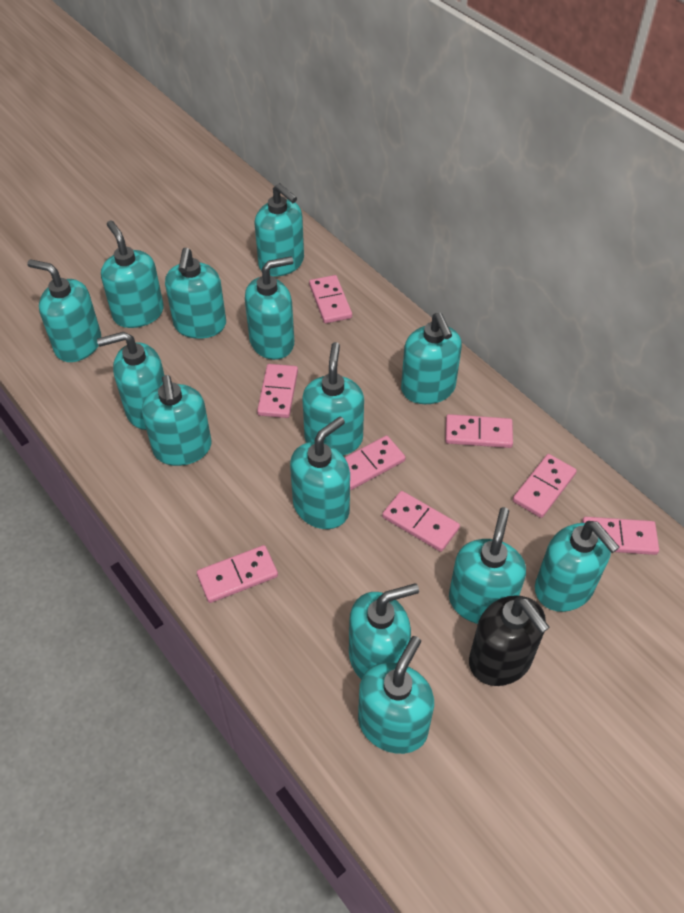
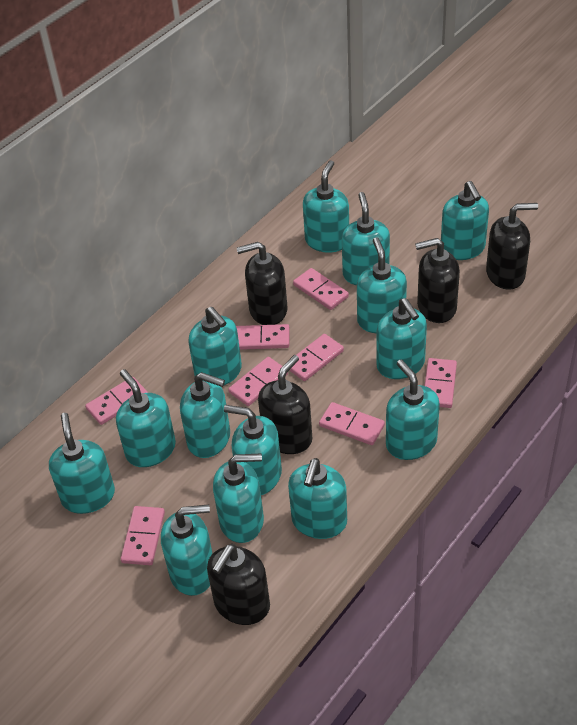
black soap dispenser: 1 -> 5

